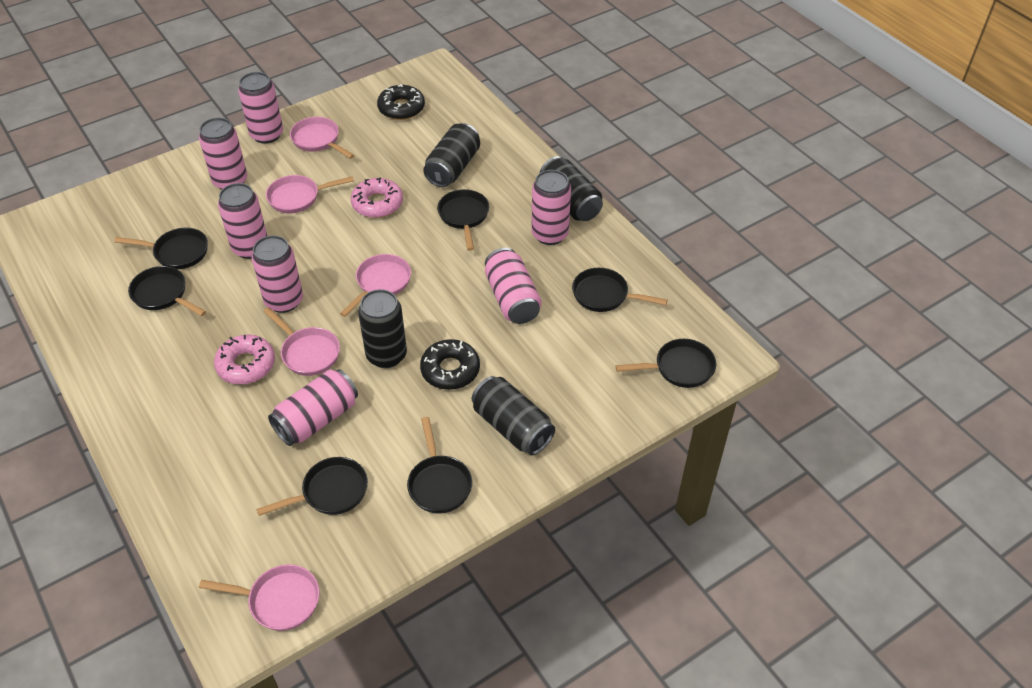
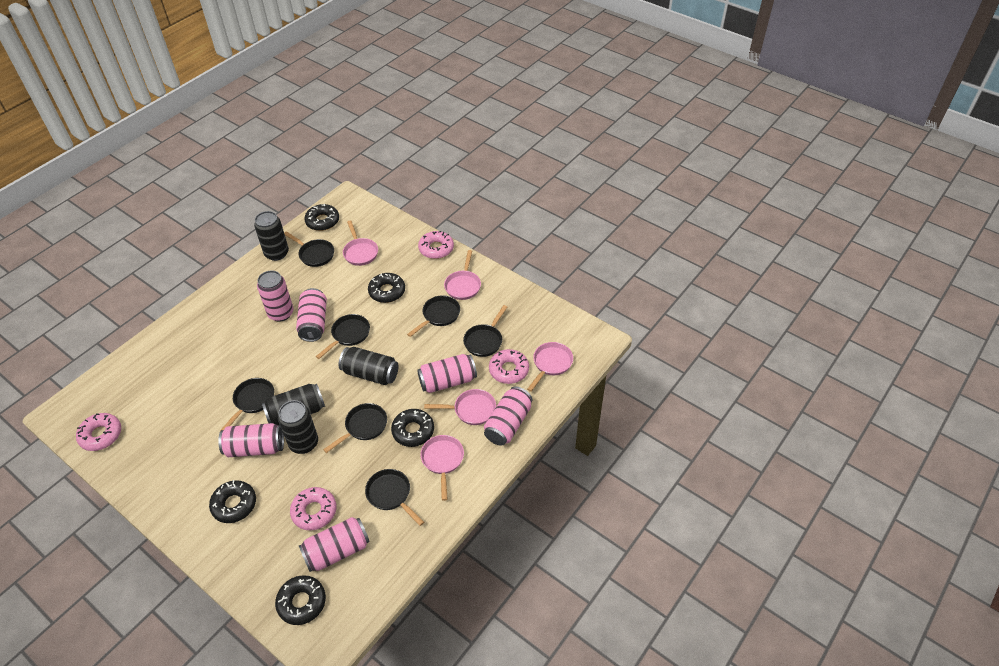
black donut: 2 -> 5
pink can: 7 -> 6
pink donut: 2 -> 4

